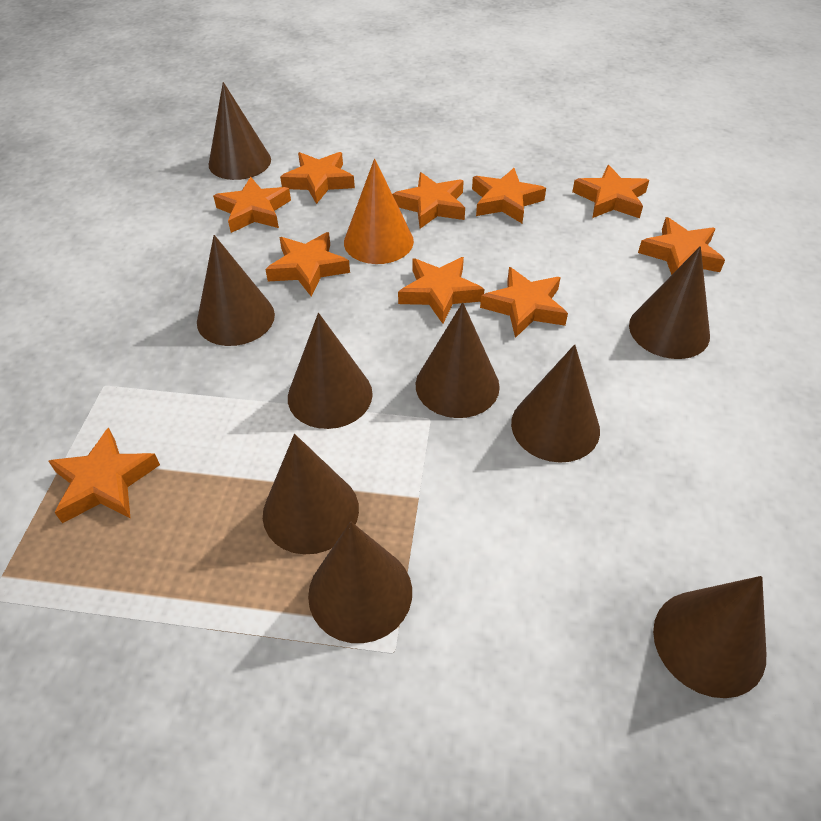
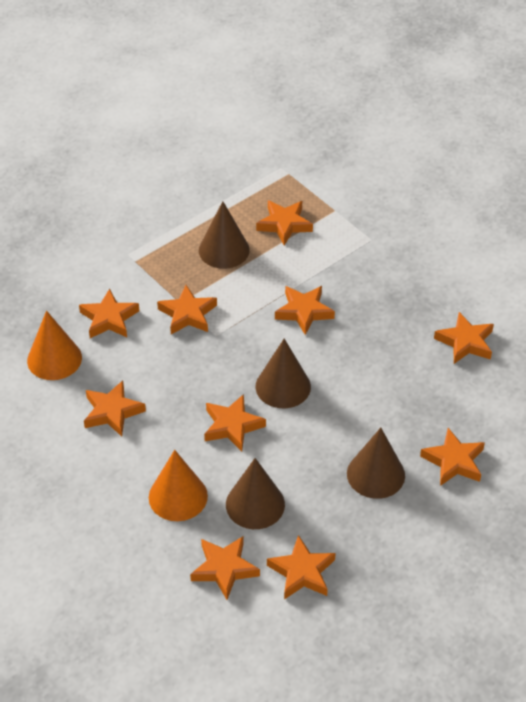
brown cone: 9 -> 4
orange cone: 1 -> 2

